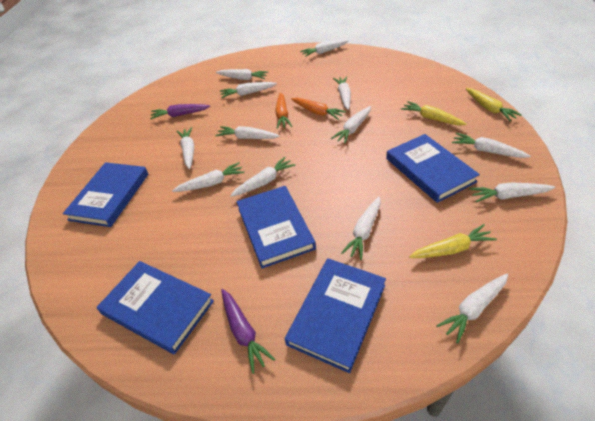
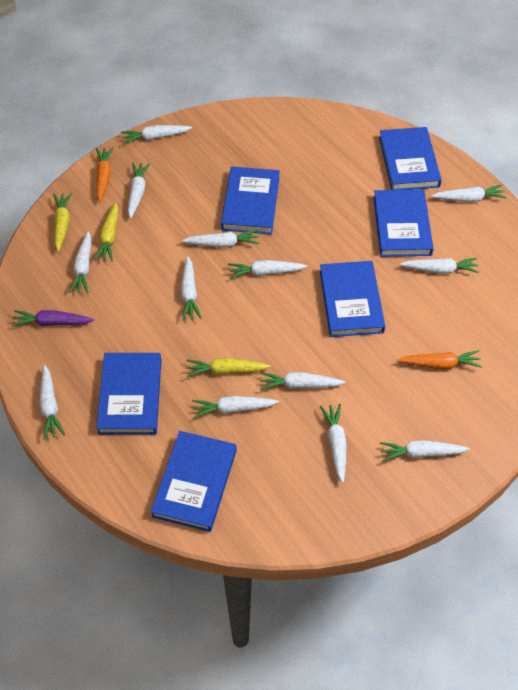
blue book: 5 -> 6
purple carrot: 2 -> 1

